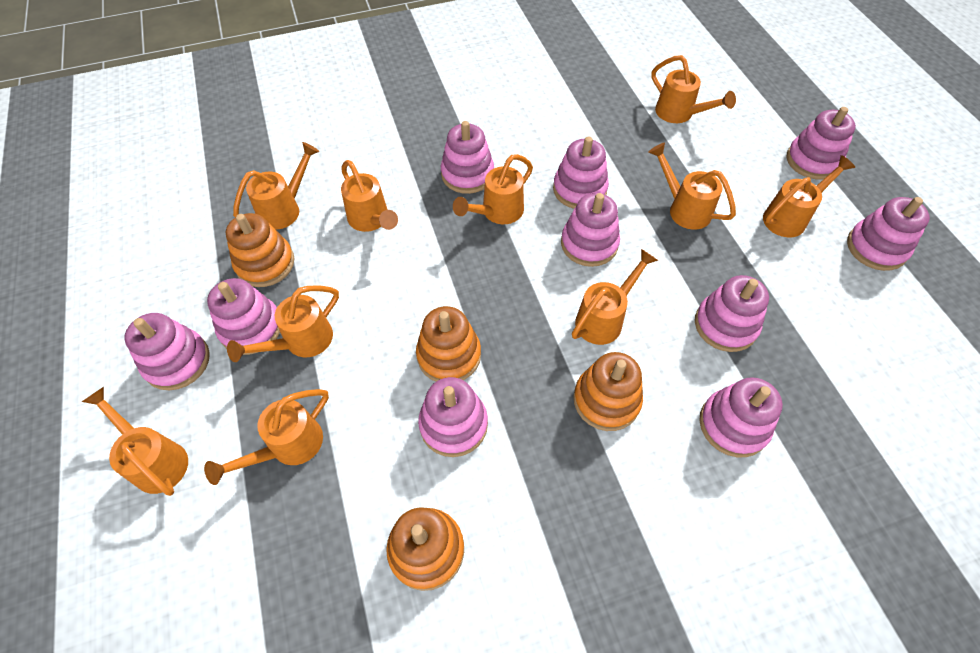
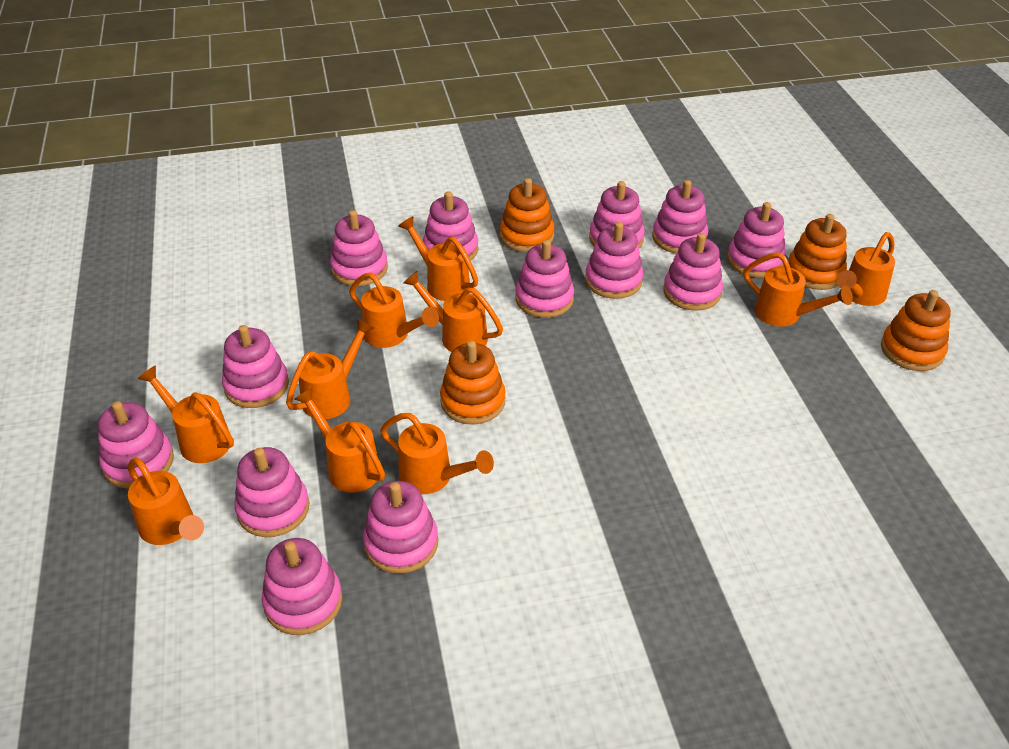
pink stacking toy: 10 -> 13

